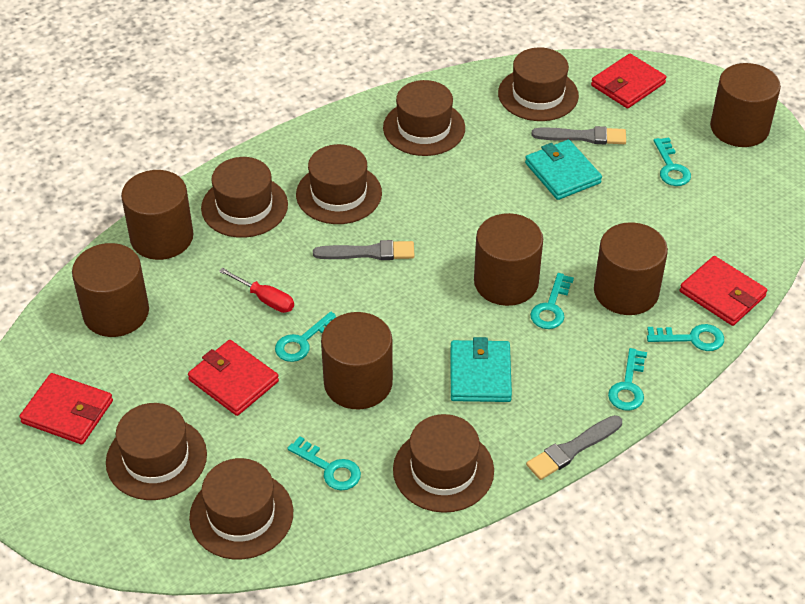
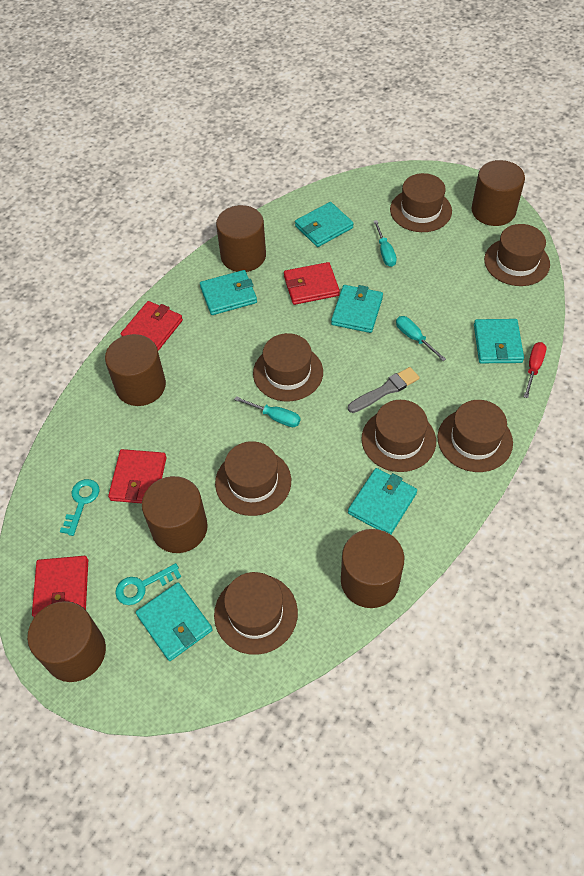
grey brush: 3 -> 1
turquoise key: 6 -> 2
turquoise screwdriver: 0 -> 3
turquoise wallet: 2 -> 6

